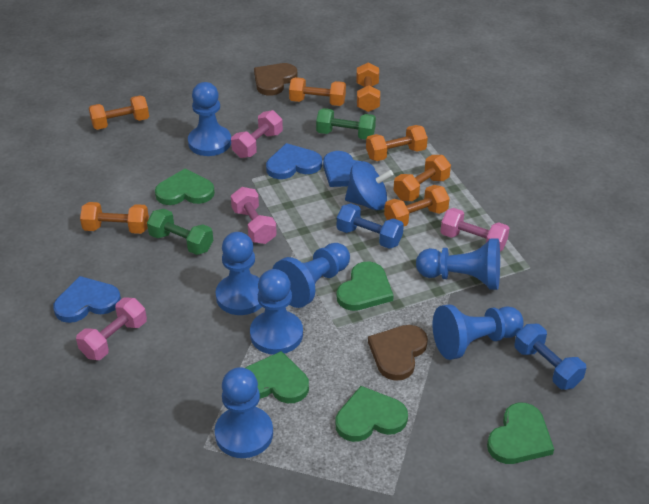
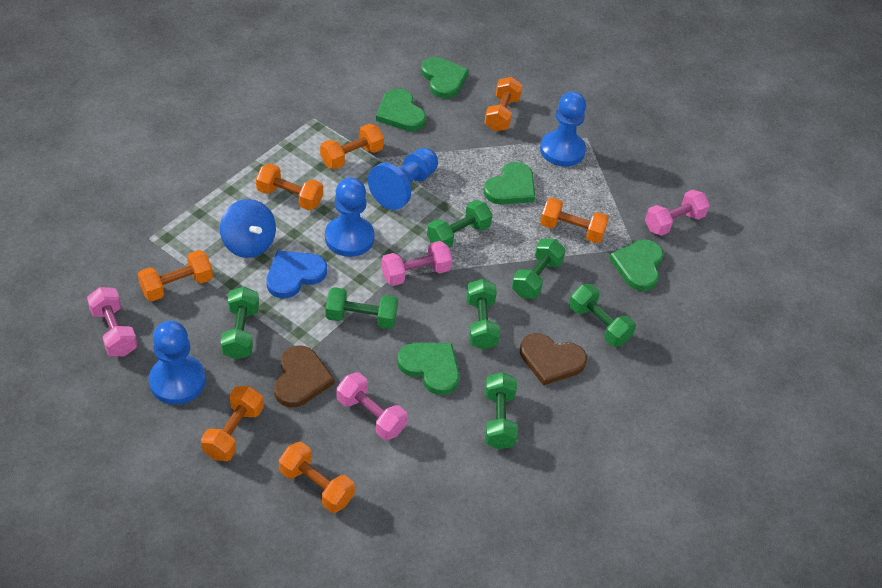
blue dumbbell: 2 -> 0
blue heart: 3 -> 1
blue pawn: 7 -> 4
green dumbbell: 2 -> 7

